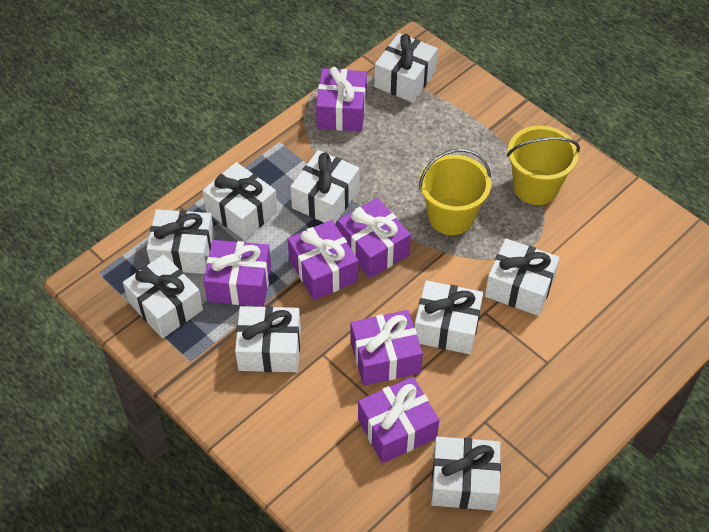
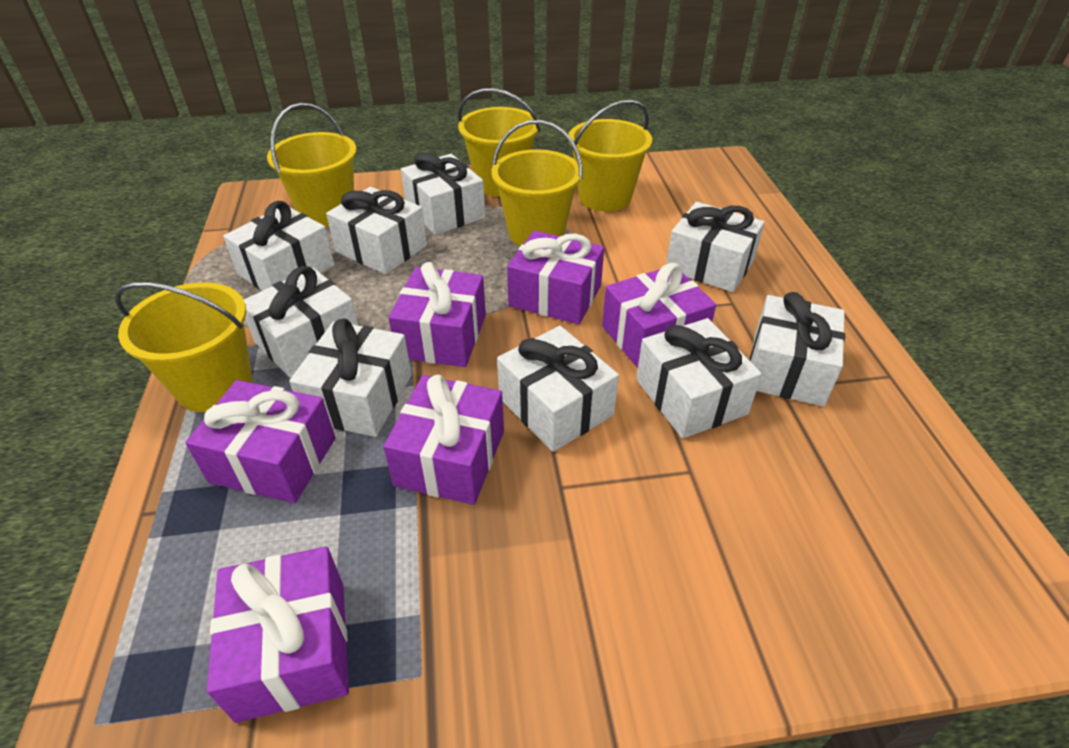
yellow bucket: 2 -> 5

